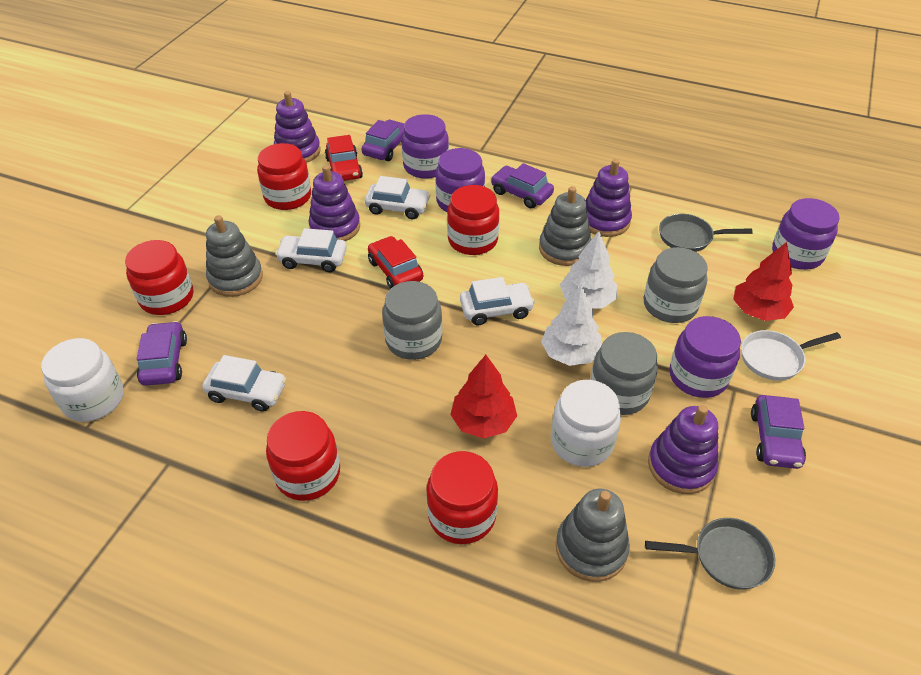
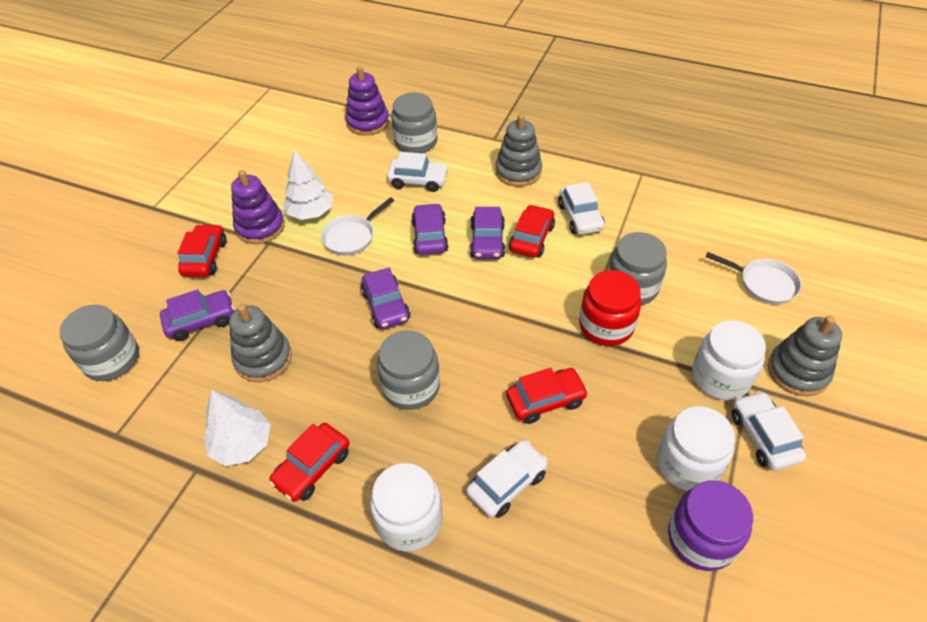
grey jar: 3 -> 4
grey pan: 2 -> 0
purple jar: 4 -> 1
purple stacking toy: 4 -> 2
red car: 2 -> 4
red jar: 5 -> 1
red tree: 2 -> 0
white jar: 2 -> 3
white pan: 1 -> 2

